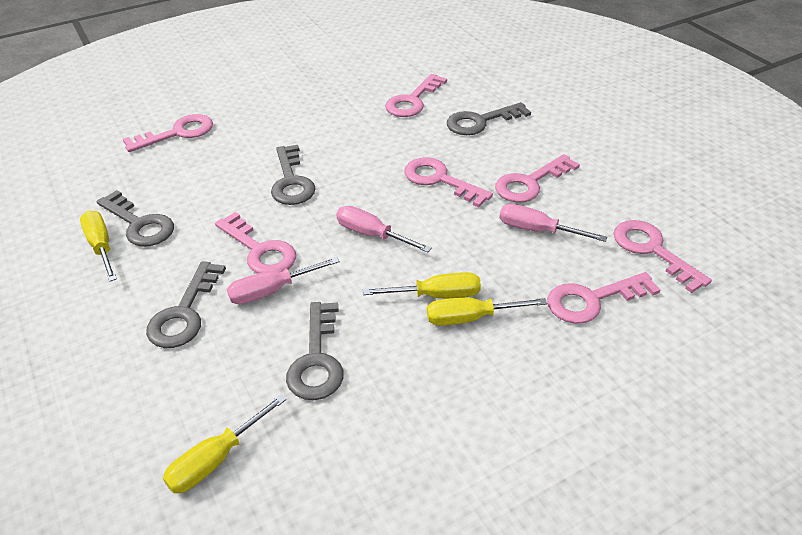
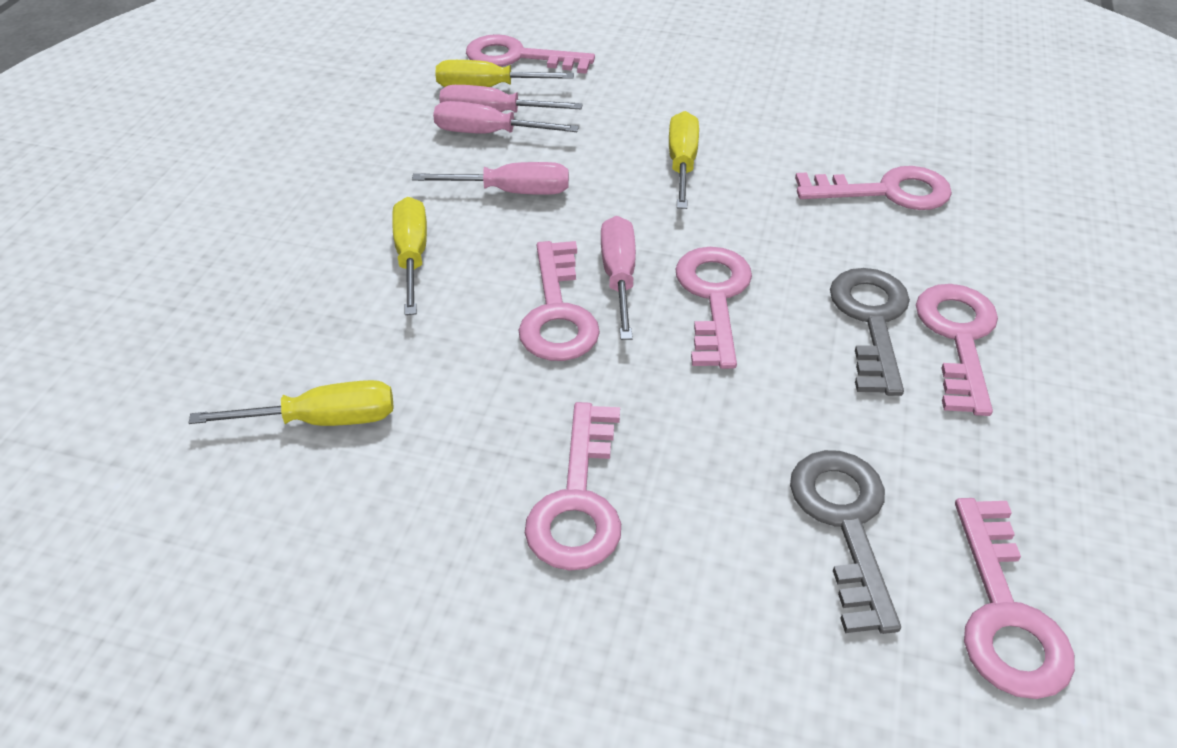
grey key: 5 -> 2
pink screwdriver: 3 -> 4

